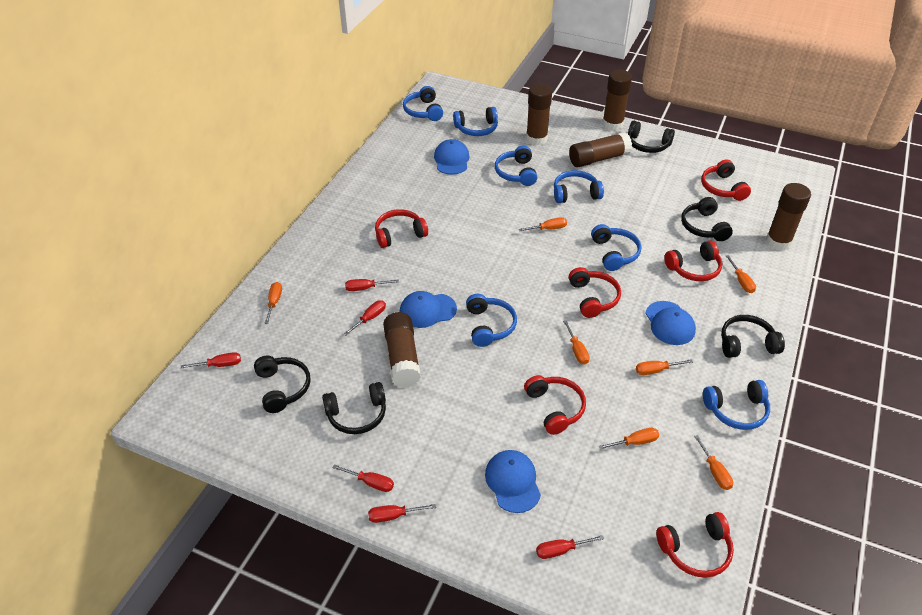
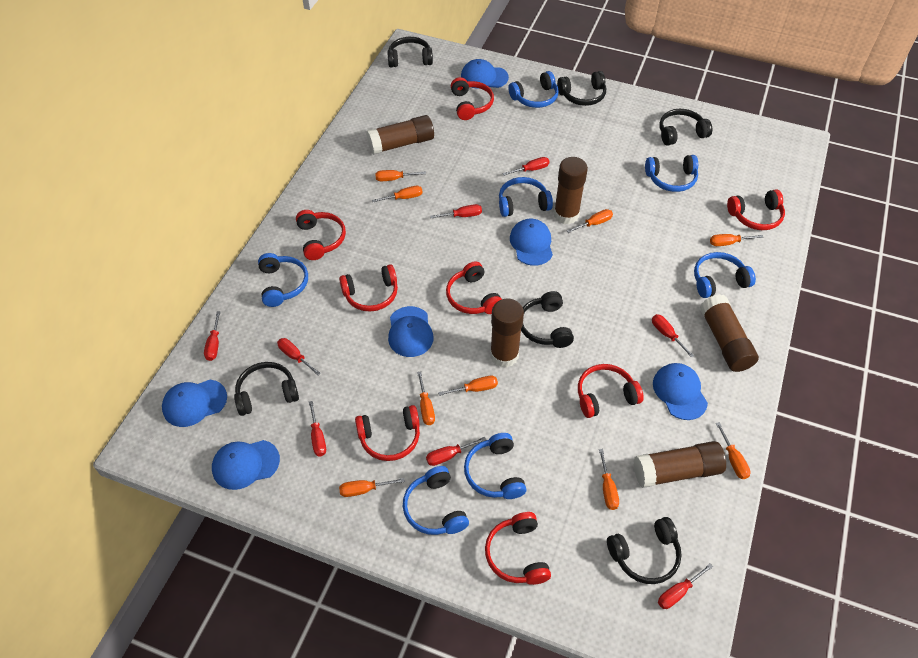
black headphones: 5 -> 6
blue cap: 4 -> 6
orange screwdriver: 7 -> 9
red headphones: 6 -> 8
red screwdriver: 6 -> 8

